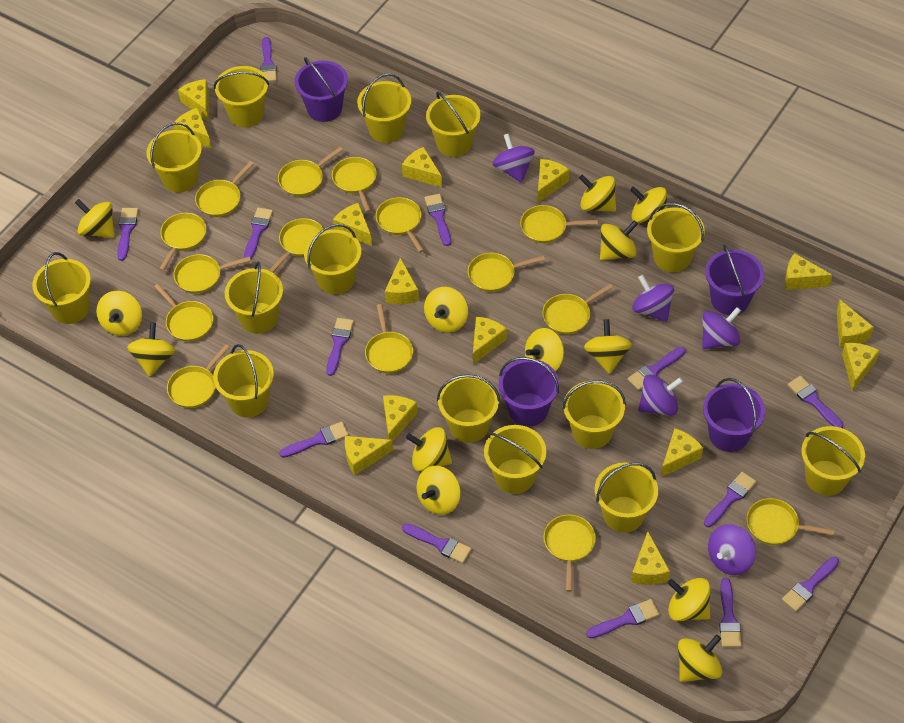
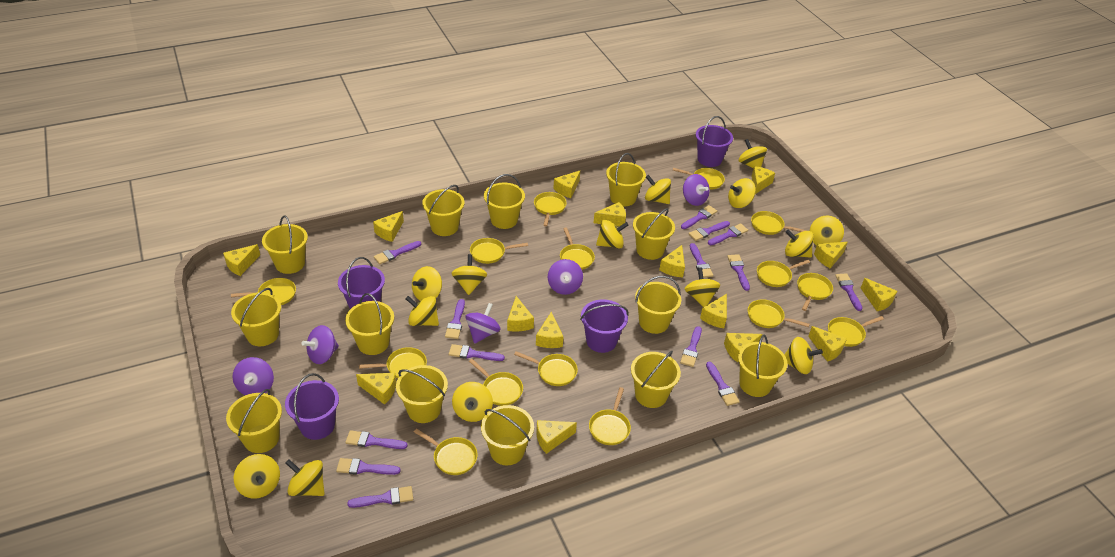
purple brush: 13 -> 14
yellow bucket: 14 -> 13
yellow cheese: 14 -> 15
yellow spinning top: 13 -> 14

